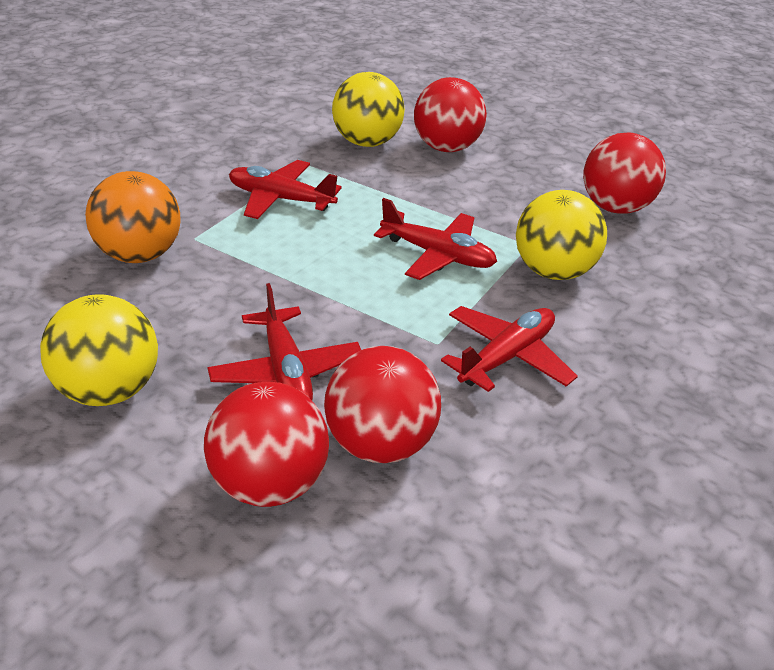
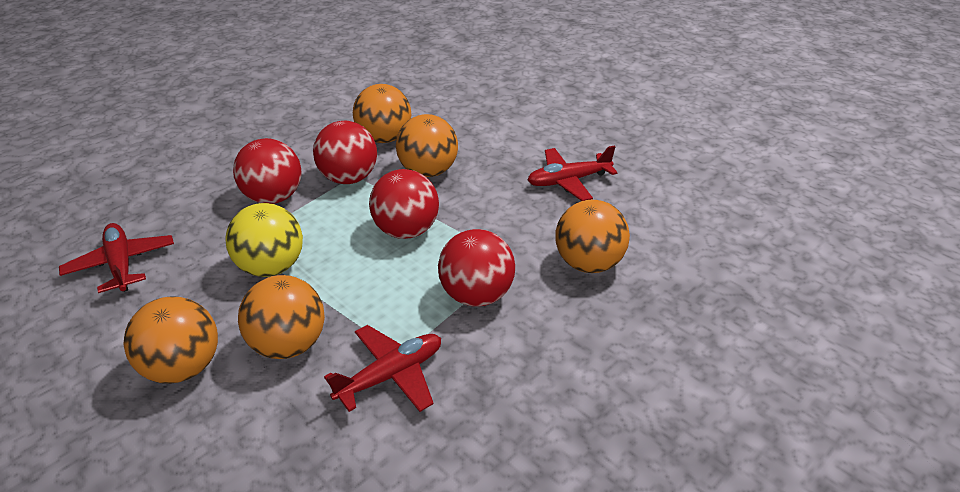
orange ball: 1 -> 5
red plane: 4 -> 3
yellow ball: 3 -> 1

